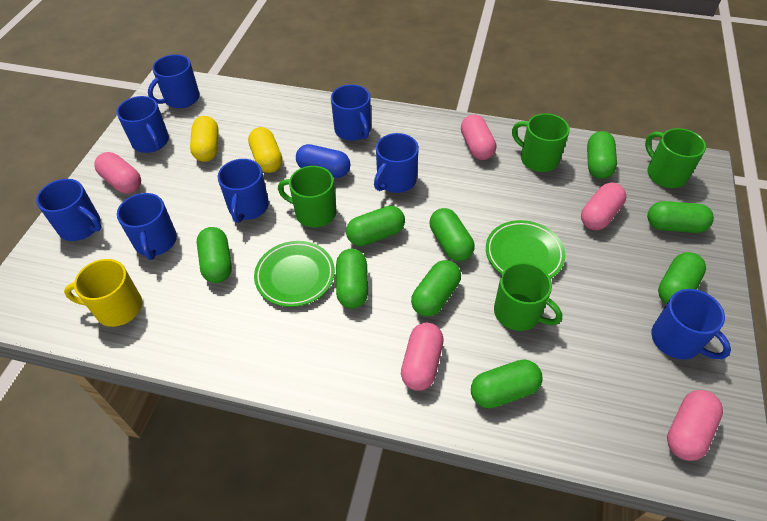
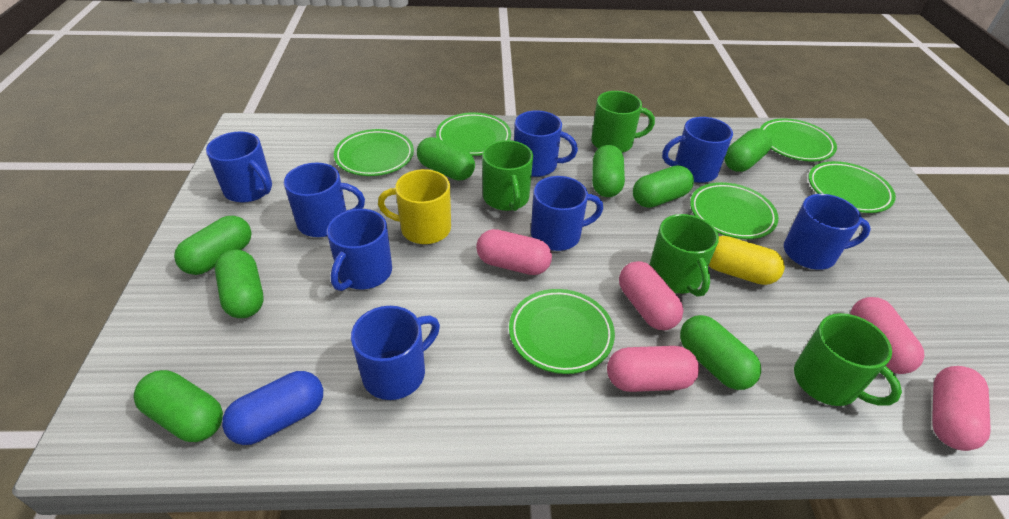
green capsule: 9 -> 8
green plate: 2 -> 6
yellow capsule: 2 -> 1

